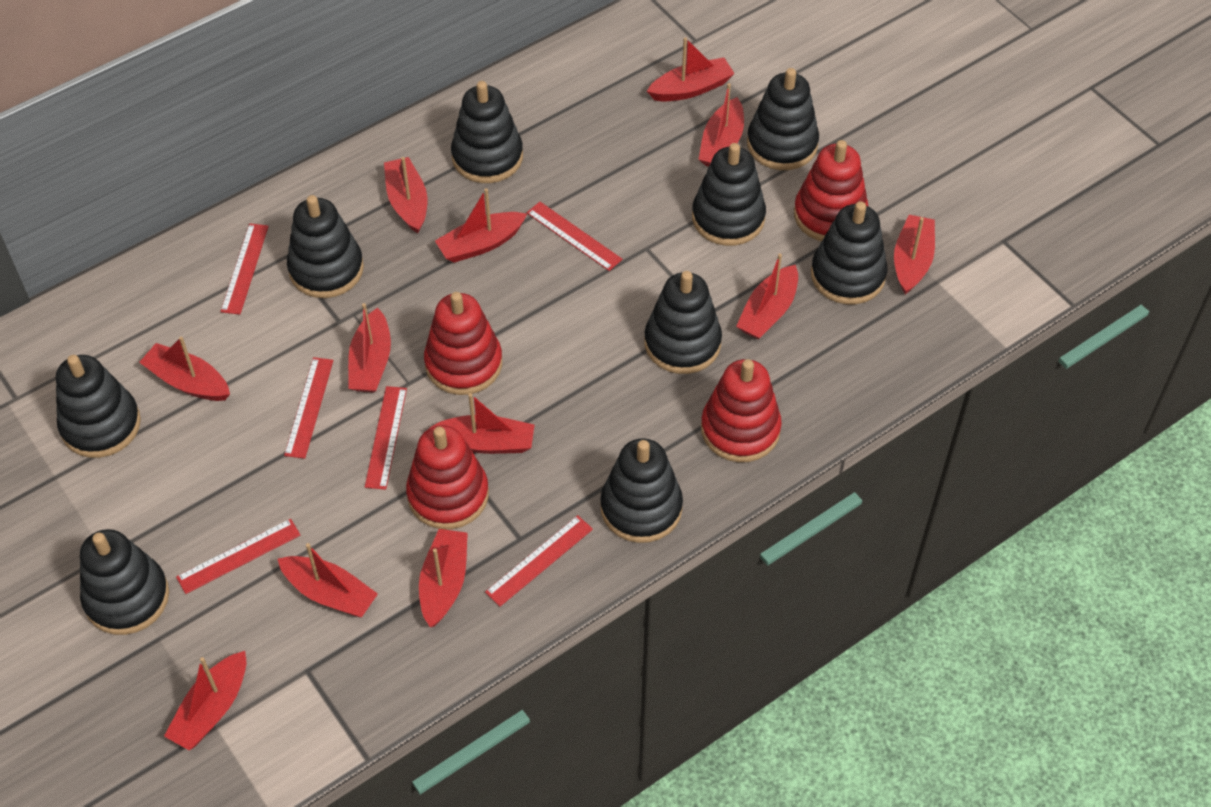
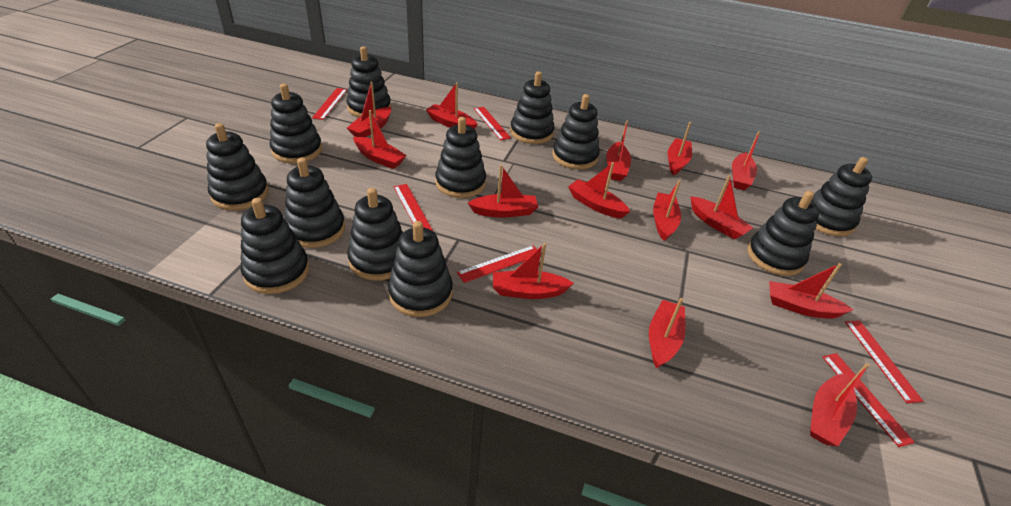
black stacking toy: 9 -> 12
red boat: 12 -> 14
red stacking toy: 4 -> 0

